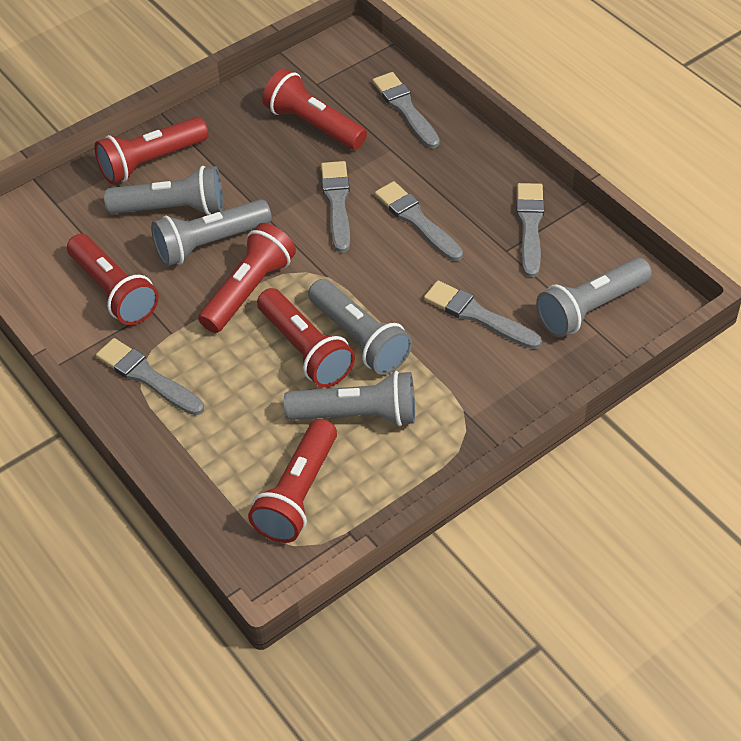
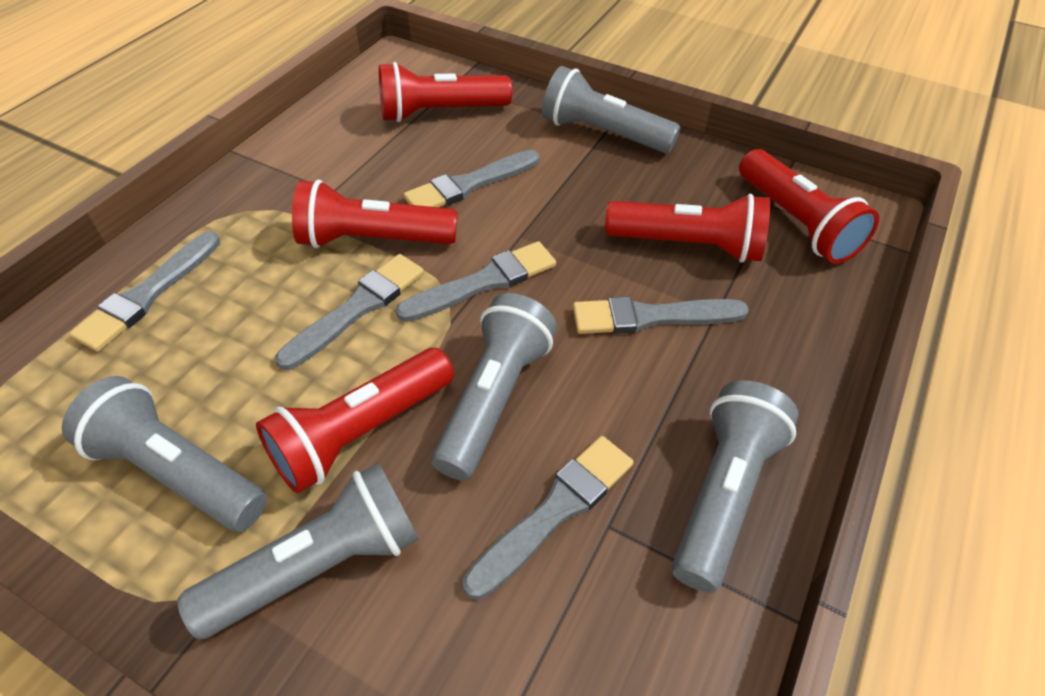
red flashlight: 6 -> 5

